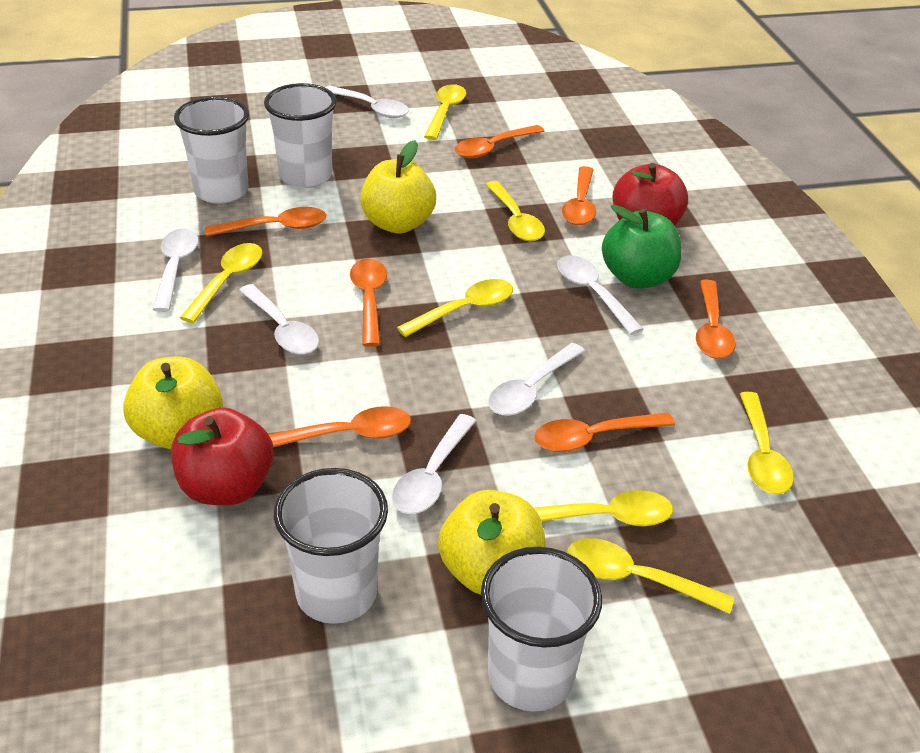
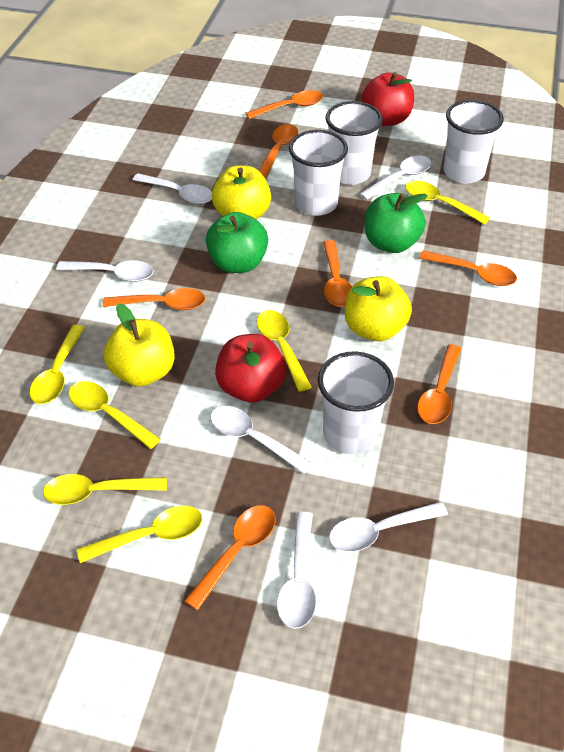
green apple: 1 -> 2
yellow spoon: 7 -> 6

